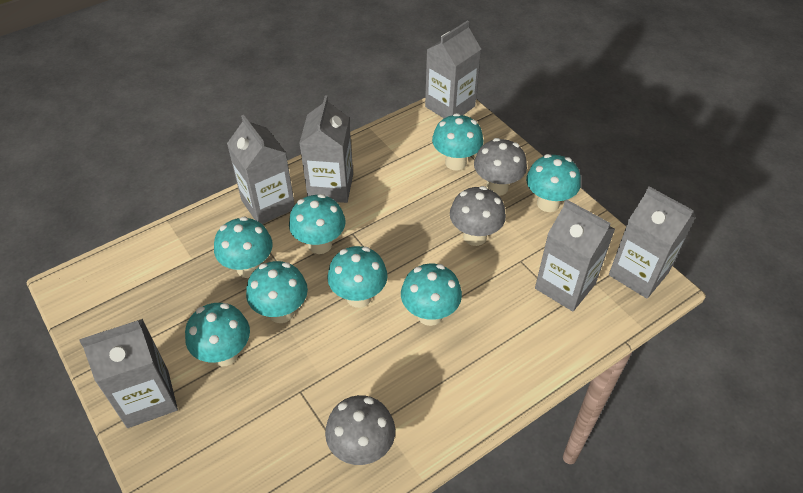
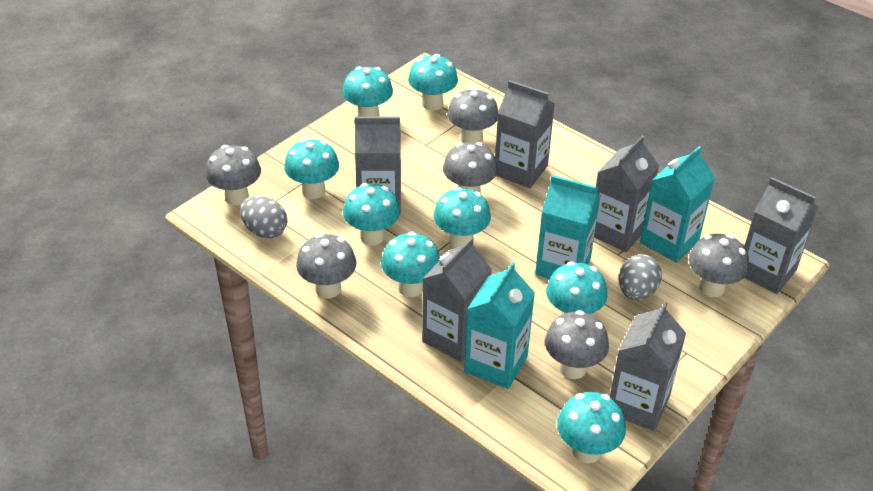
grey egg: 0 -> 2
grey mushroom: 3 -> 6
turquoise carton: 0 -> 3

